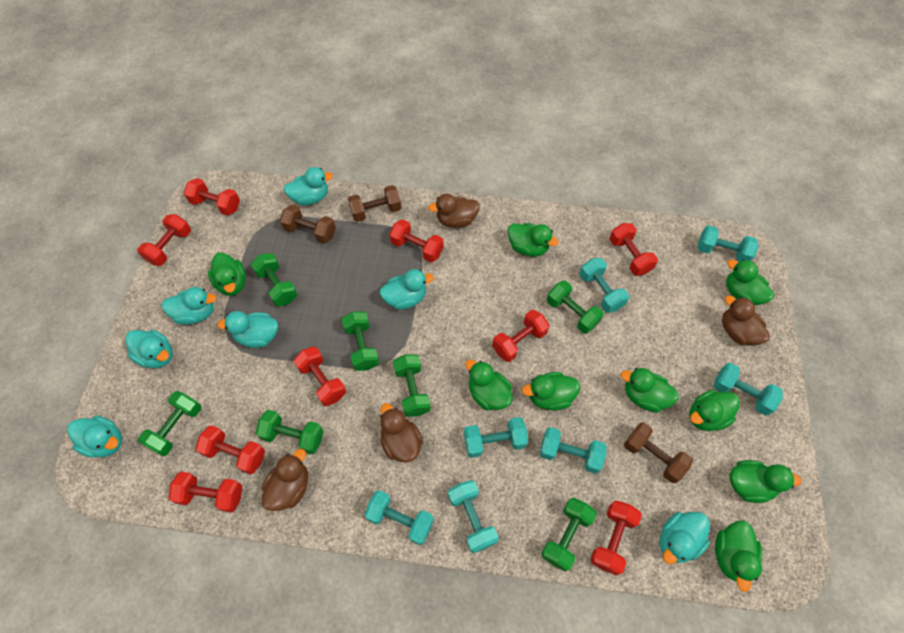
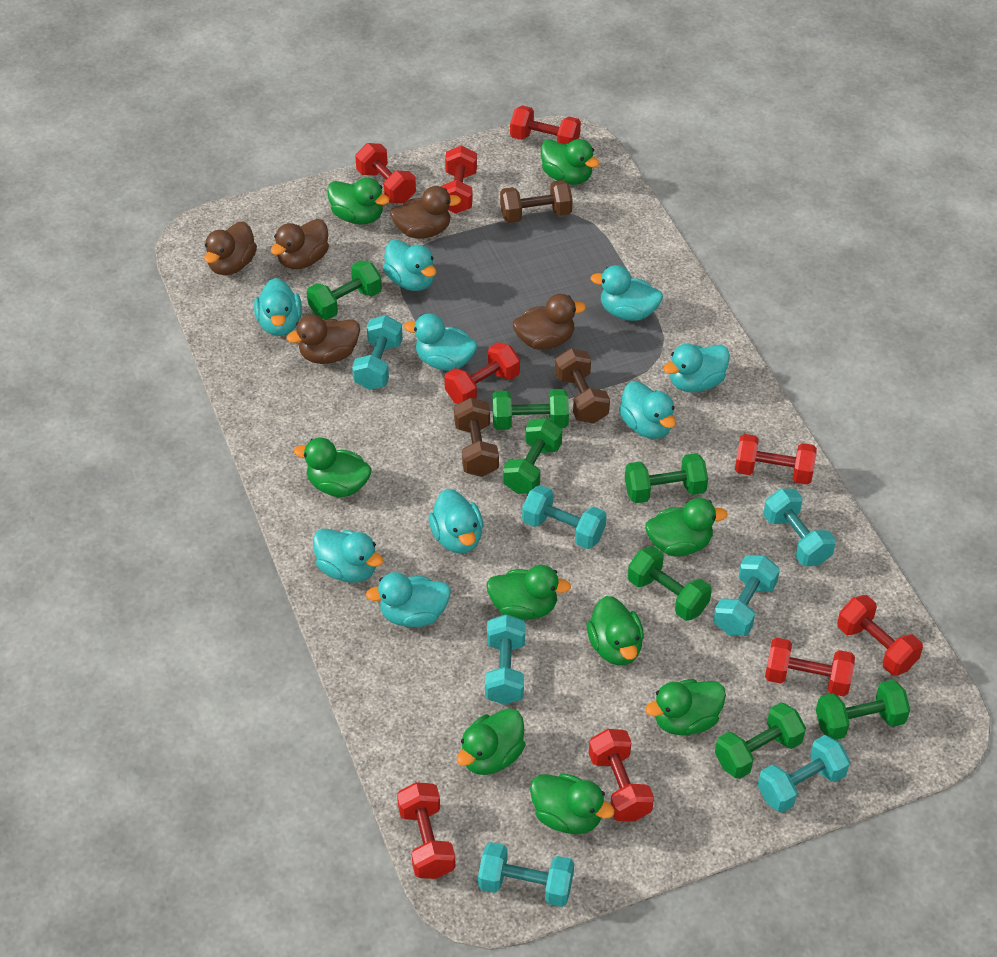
brown duck: 4 -> 5
turquoise duck: 7 -> 9

